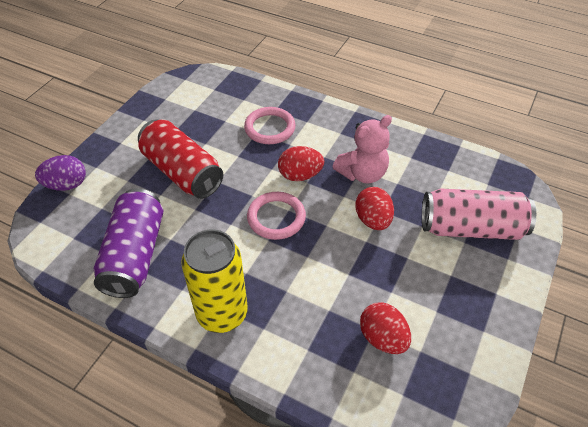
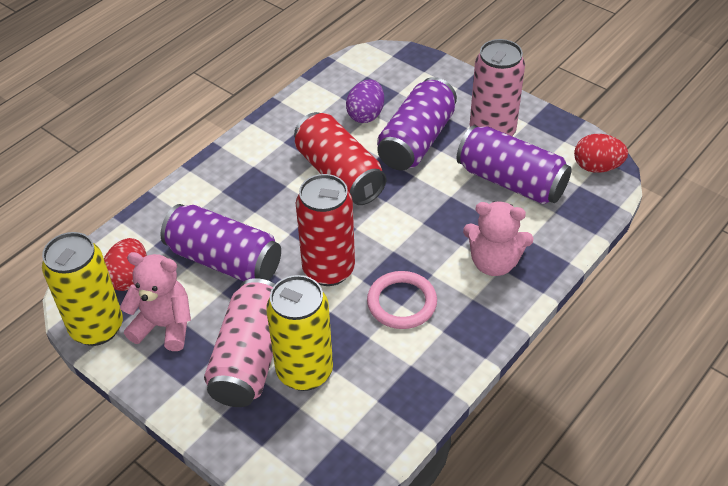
pink can: 1 -> 2
pink ring: 2 -> 1
pink teddy bear: 1 -> 2
purple can: 1 -> 3
red can: 1 -> 2
red egg: 3 -> 2
yellow can: 1 -> 2

